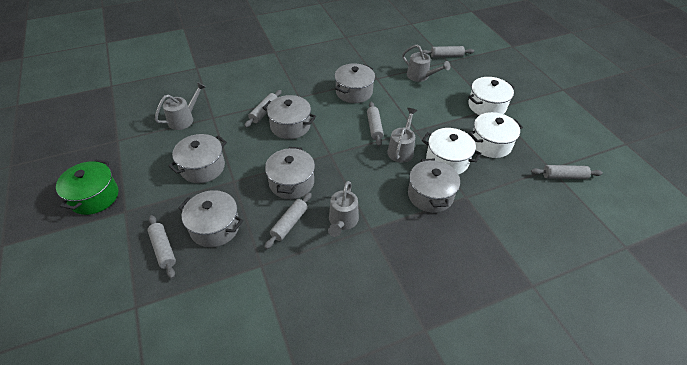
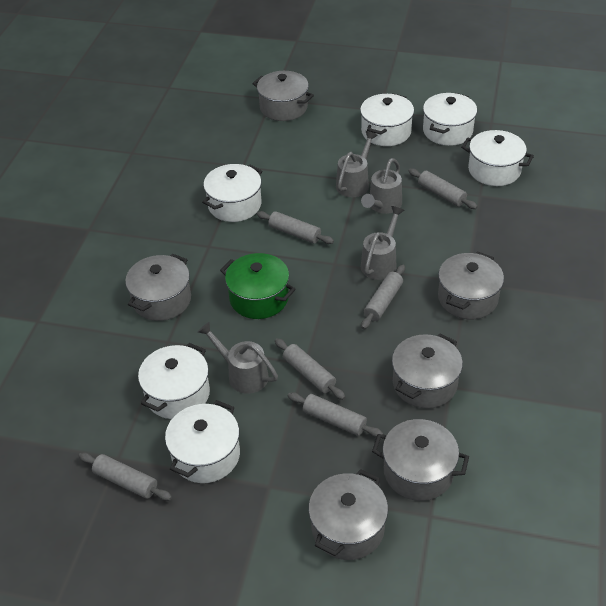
white pot: 3 -> 6

